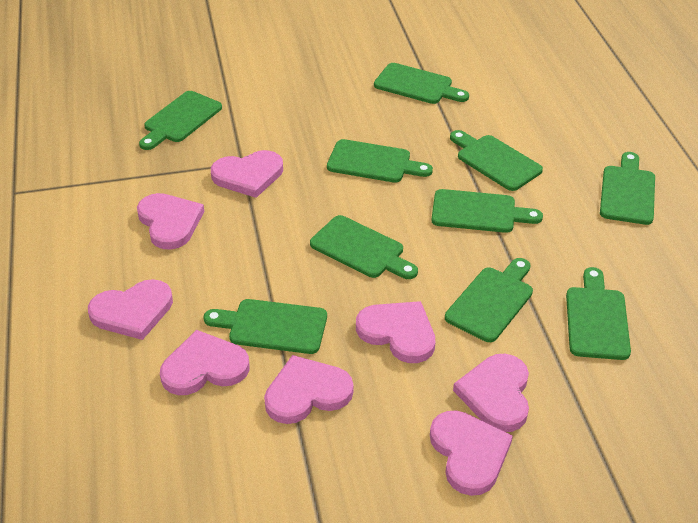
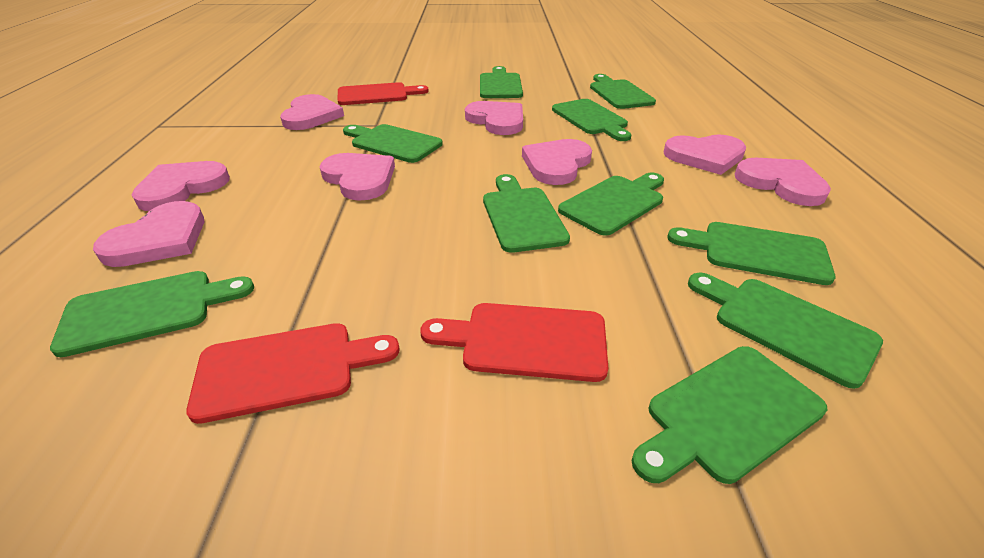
red cutting board: 0 -> 3

